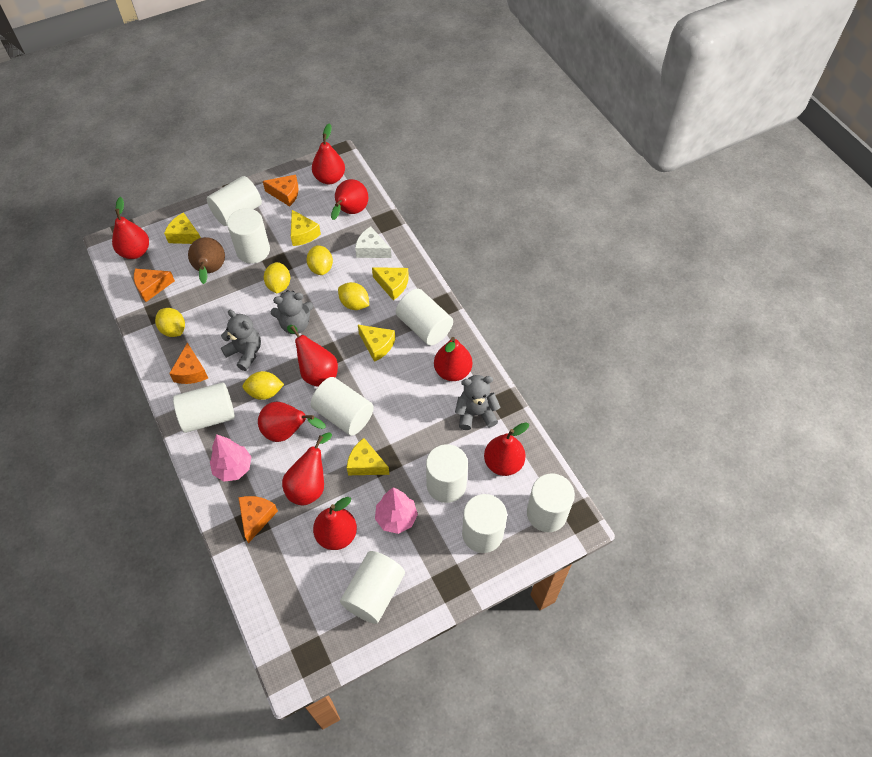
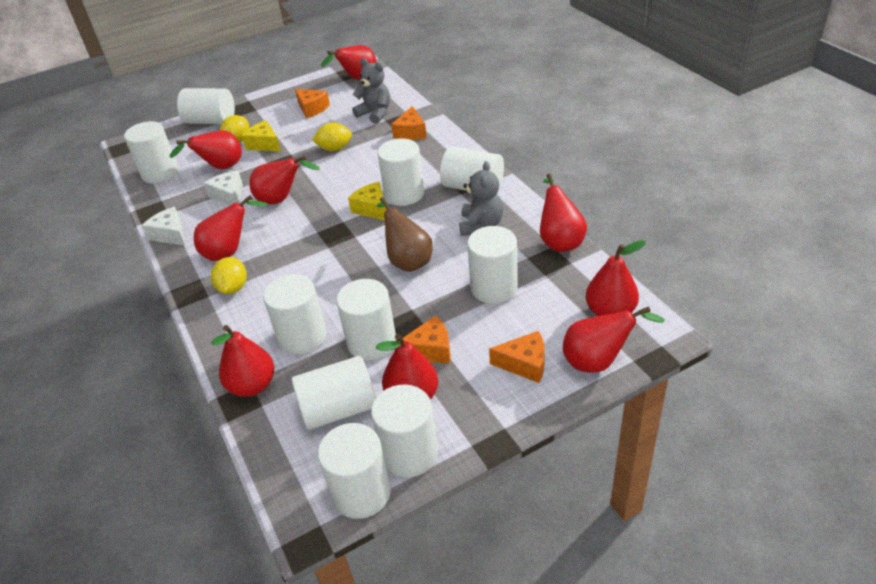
grey teddy bear: 3 -> 2
pink tree: 2 -> 0
white cheese: 1 -> 2
white cylinder: 9 -> 10
yellow cheese: 5 -> 2
yellow lemon: 5 -> 3

